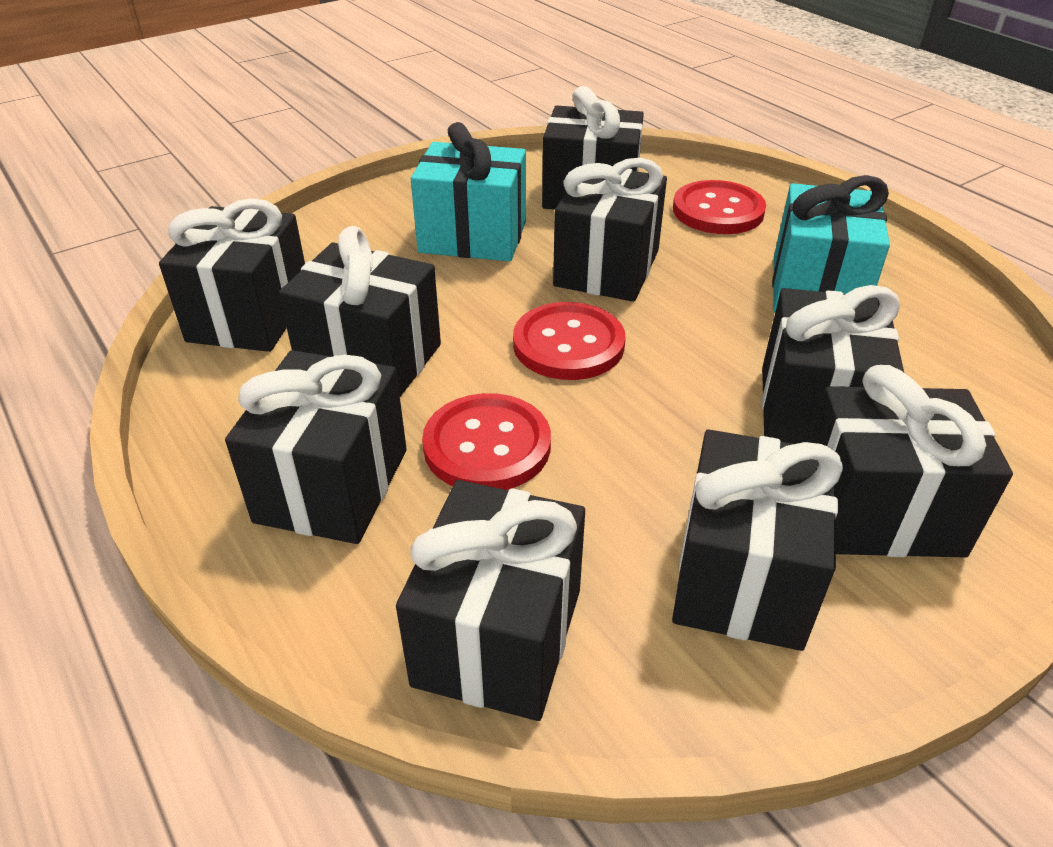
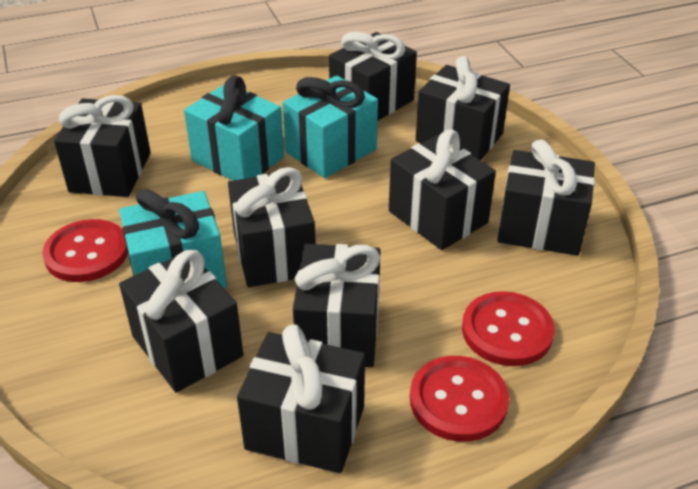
turquoise gift: 2 -> 3

